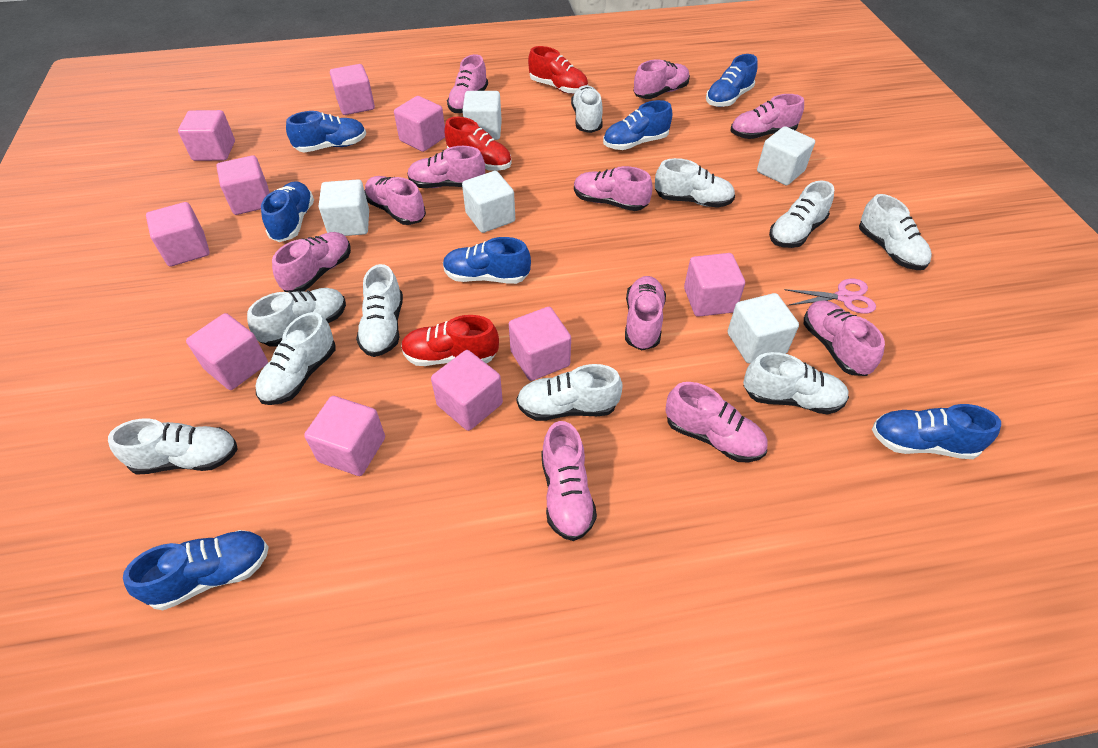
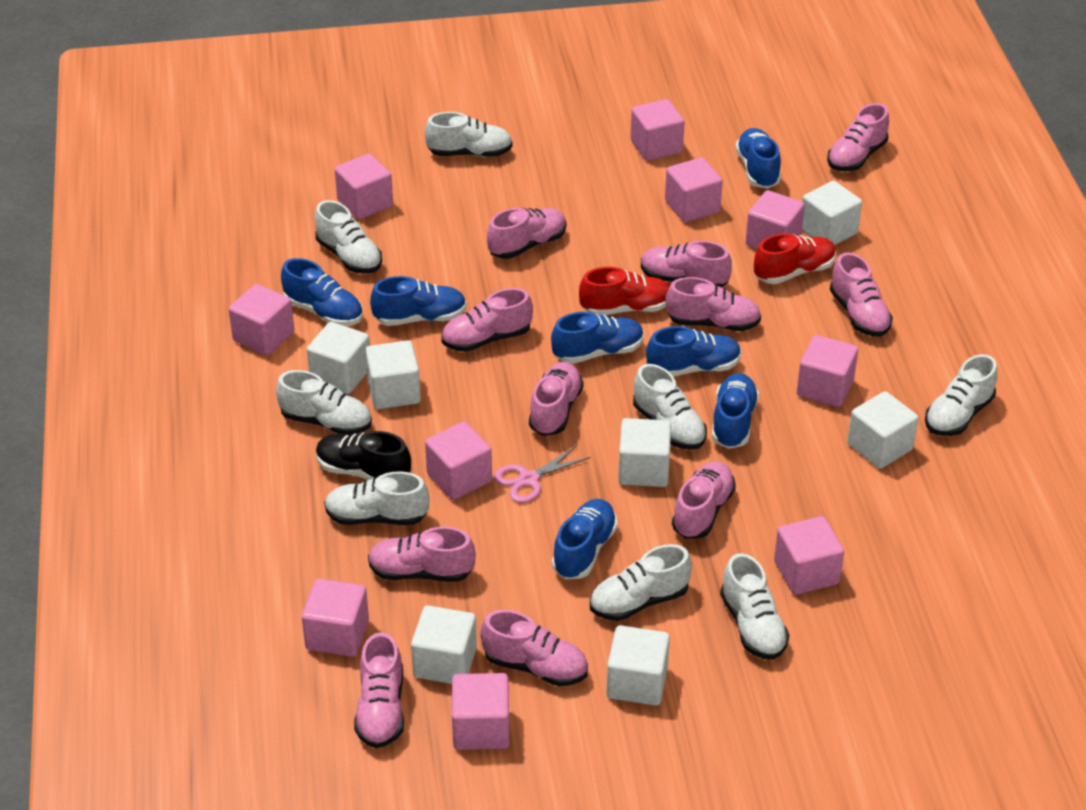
black shoe: 0 -> 1
red shoe: 3 -> 2
white cube: 5 -> 7
white shoe: 10 -> 8

